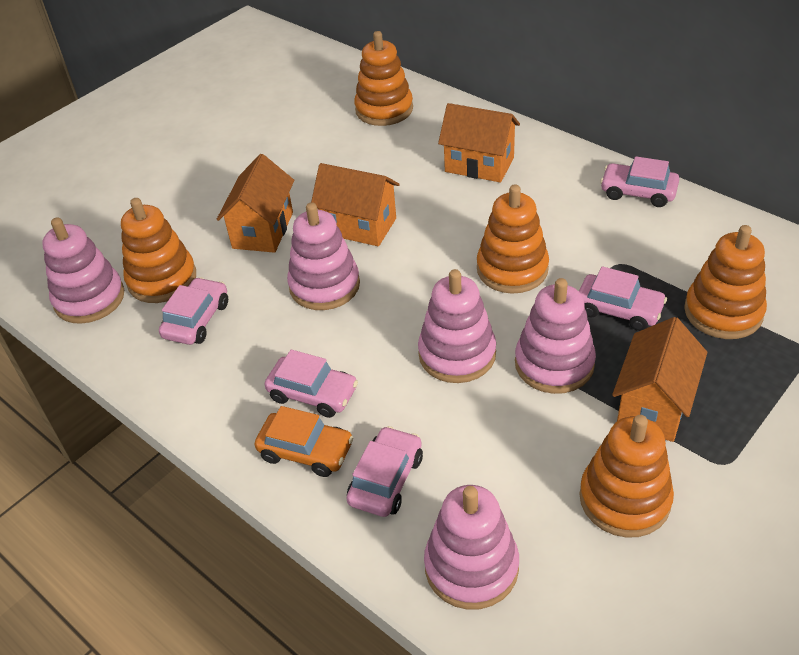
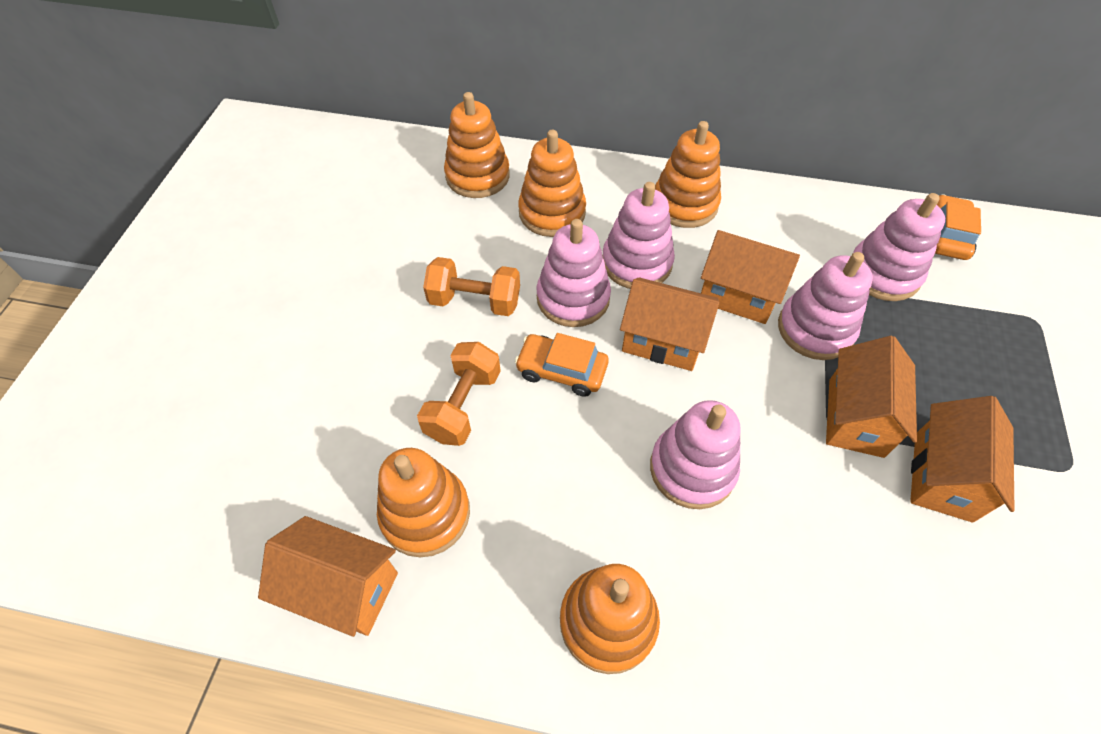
orange car: 1 -> 2
orange dumbbell: 0 -> 2
orange house: 4 -> 5
pink car: 5 -> 0

